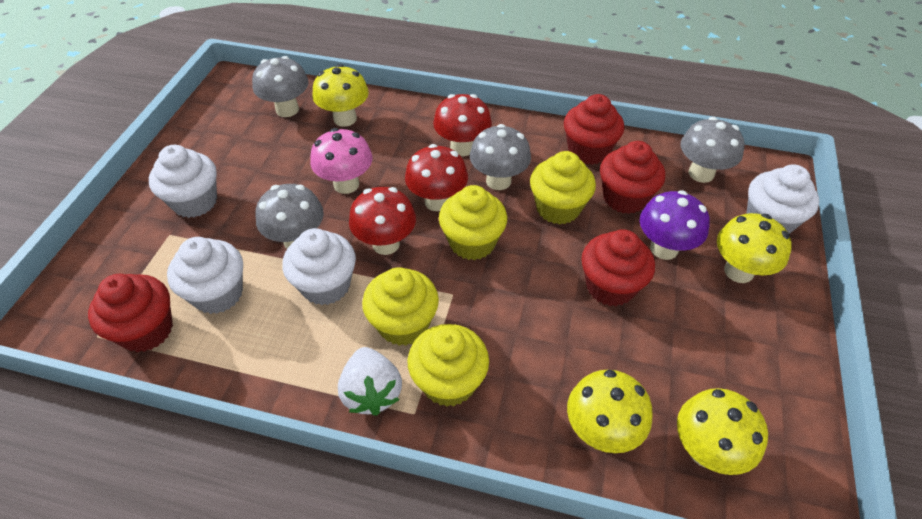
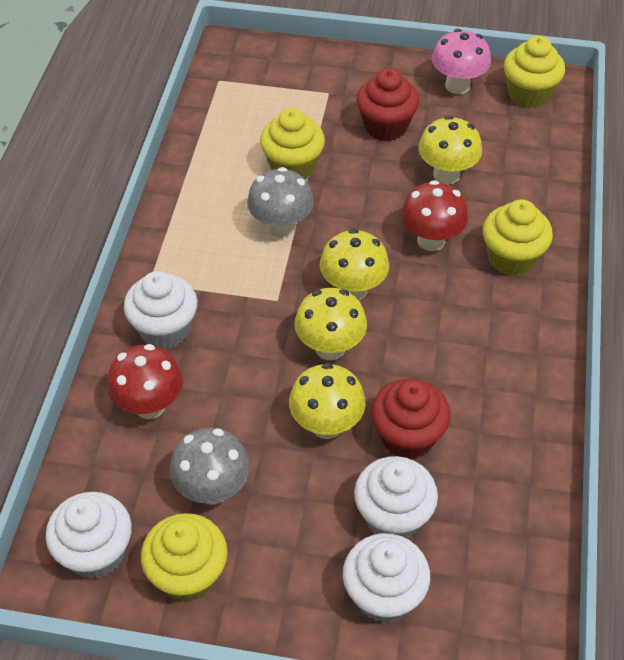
grey mushroom: 4 -> 2
purple mushroom: 1 -> 0
red cupcake: 4 -> 2
red mushroom: 3 -> 2
white strawberry: 1 -> 0

